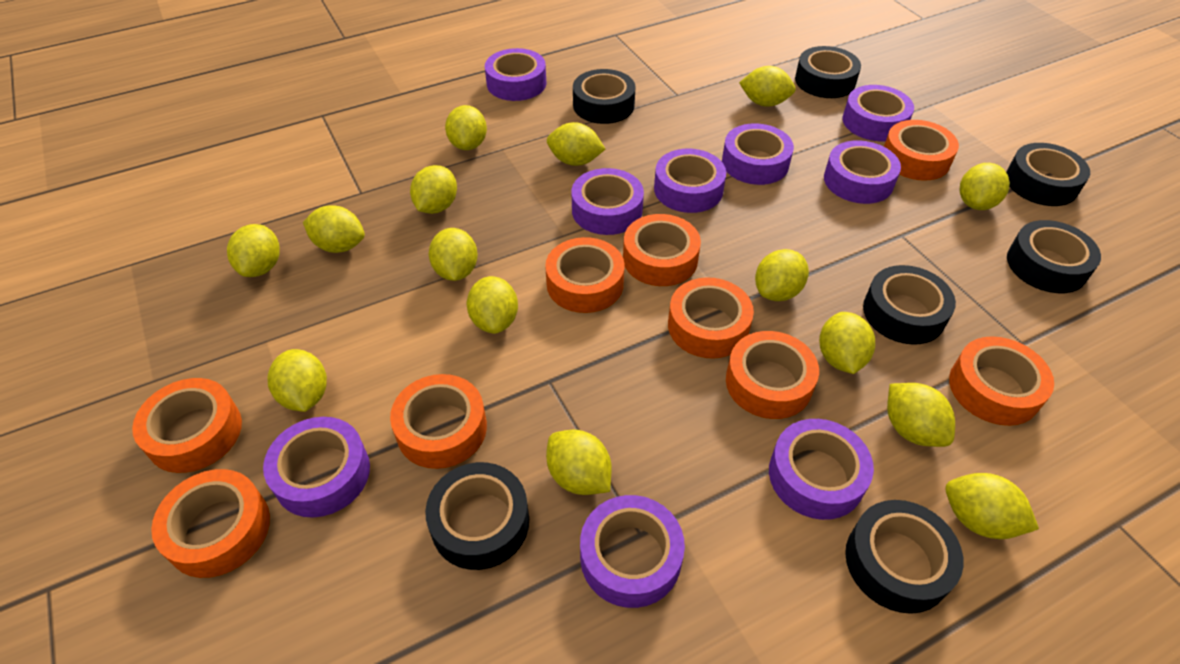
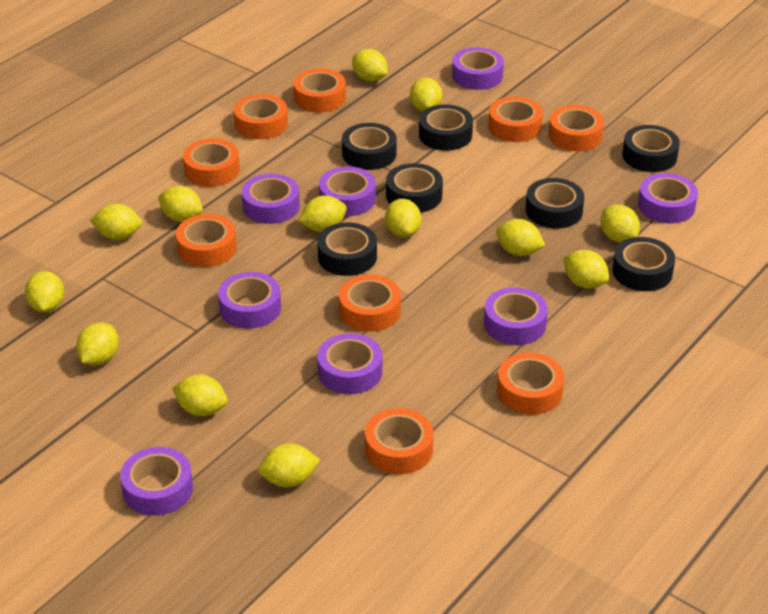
purple tape: 9 -> 8
yellow lemon: 15 -> 13

